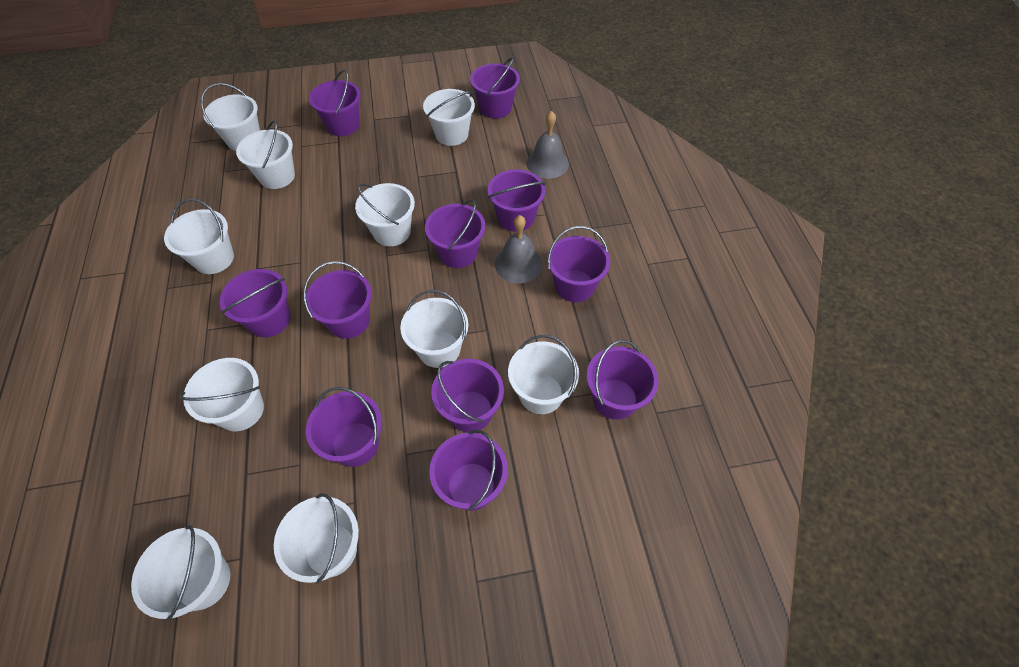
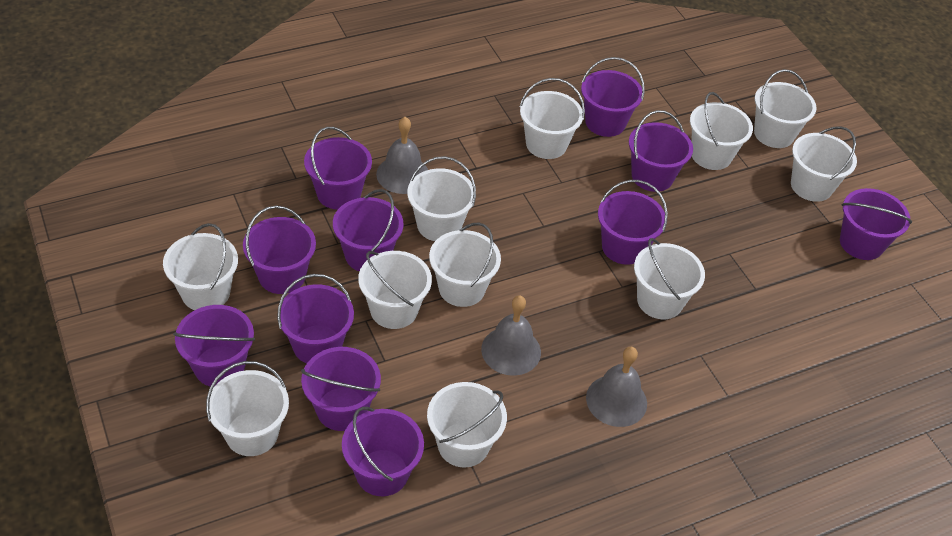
grey bell: 2 -> 3
white bucket: 10 -> 11

